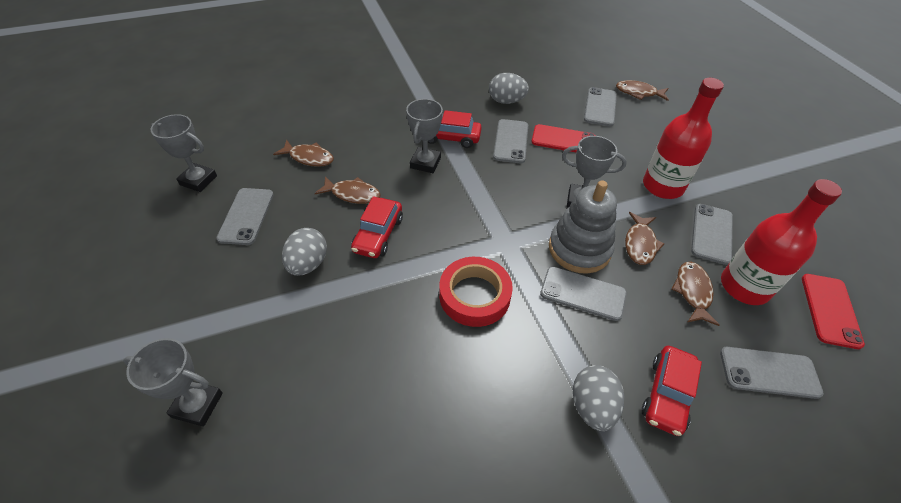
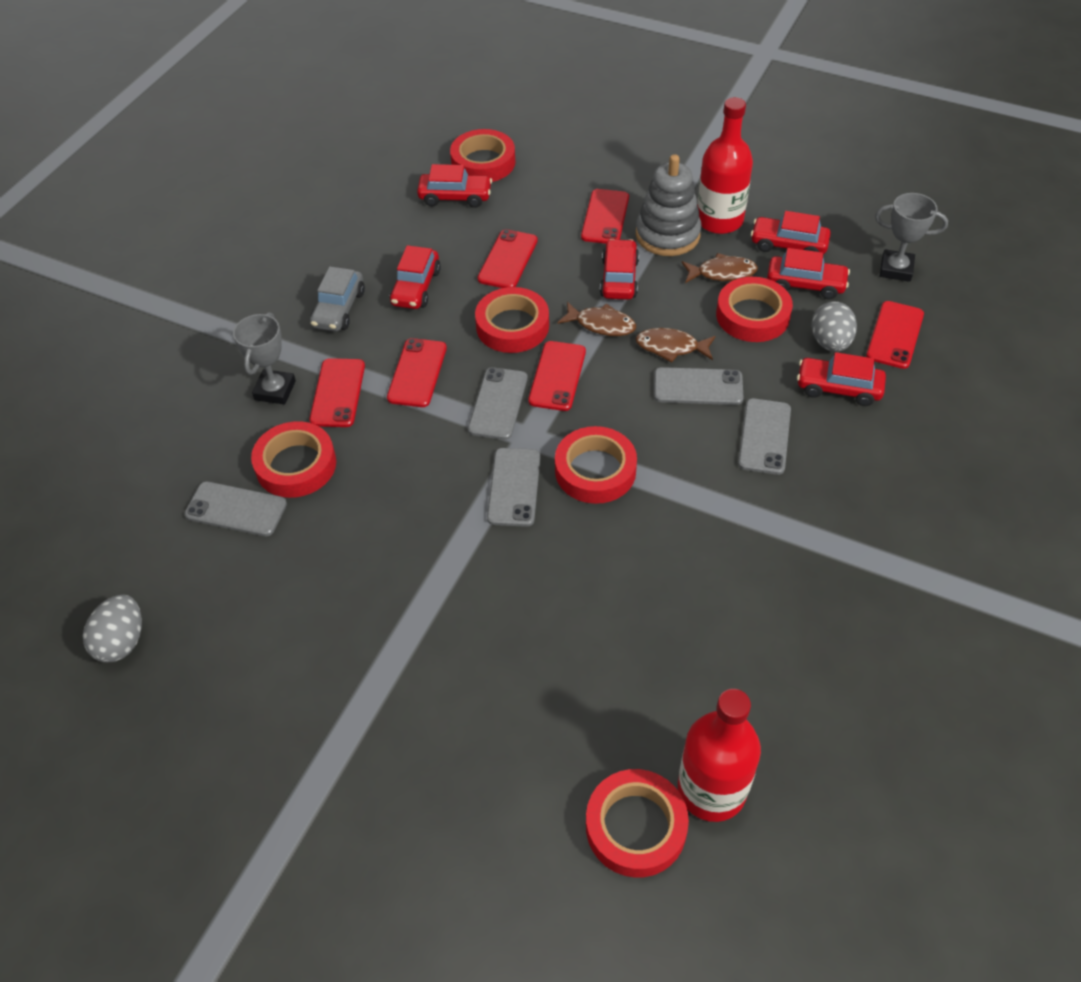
brown fish: 5 -> 3
grey car: 0 -> 1
grey egg: 3 -> 2
grey phone: 6 -> 5
grey trophy: 4 -> 2
red car: 3 -> 6
red phone: 2 -> 6
red tape: 1 -> 6

